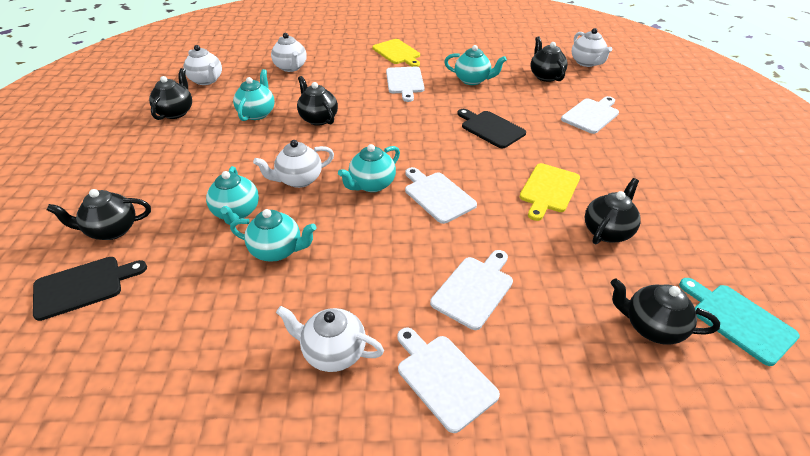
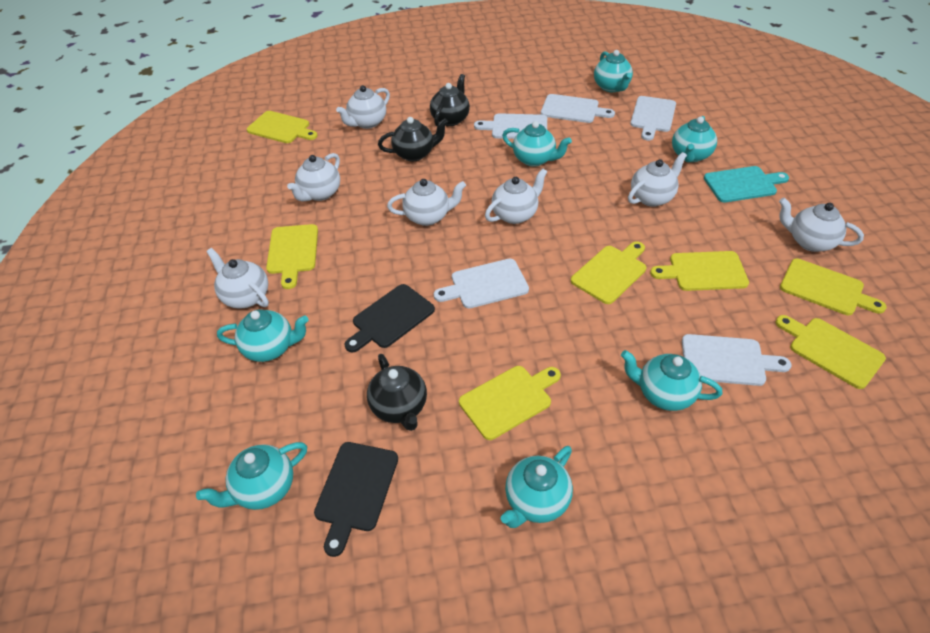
black teapot: 6 -> 3
turquoise teapot: 5 -> 7
white teapot: 5 -> 7
yellow cutting board: 2 -> 7

